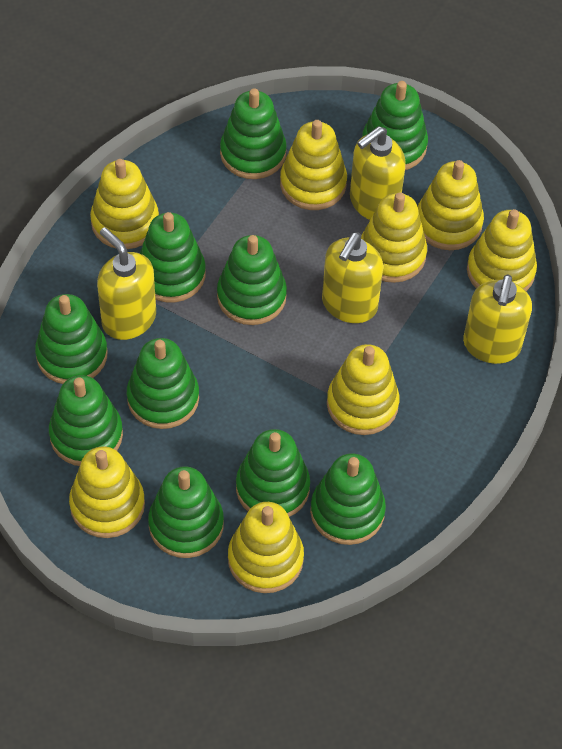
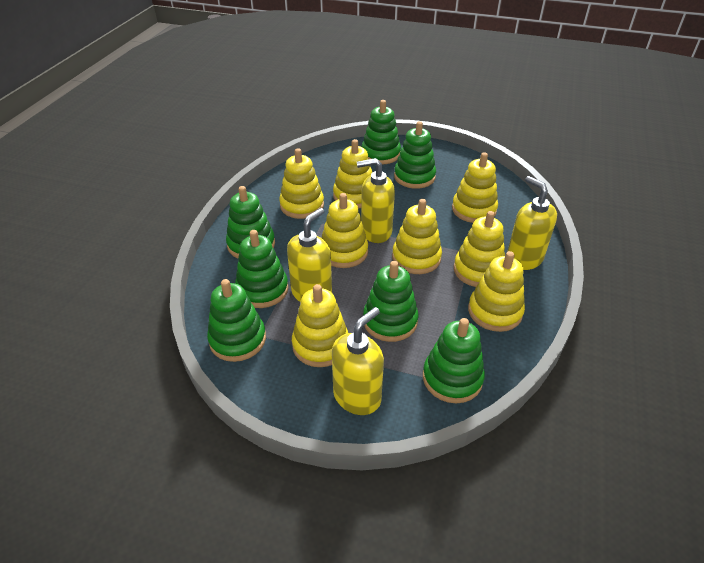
green stacking toy: 10 -> 7

